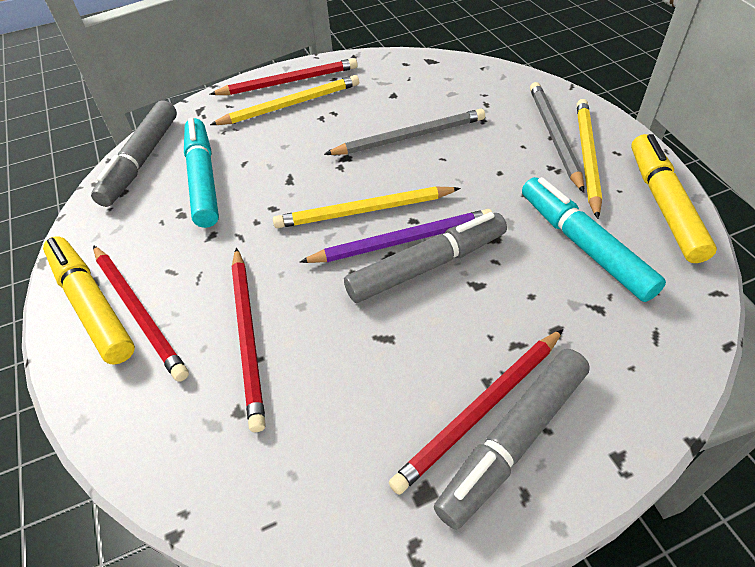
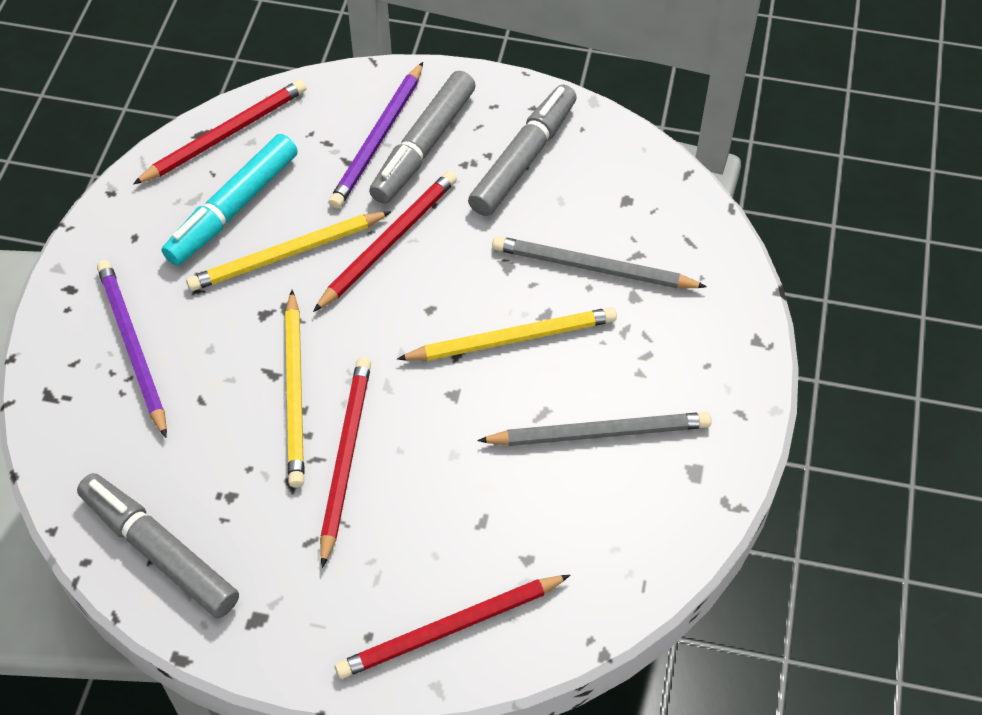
purple pencil: 1 -> 2
turquoise marker: 2 -> 1
yellow marker: 2 -> 0

